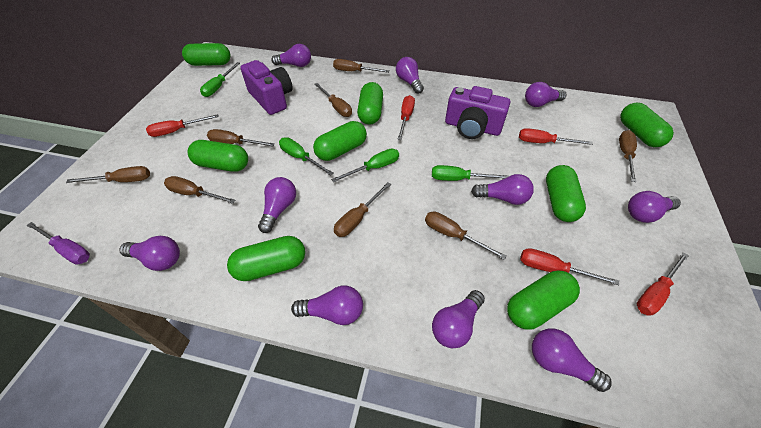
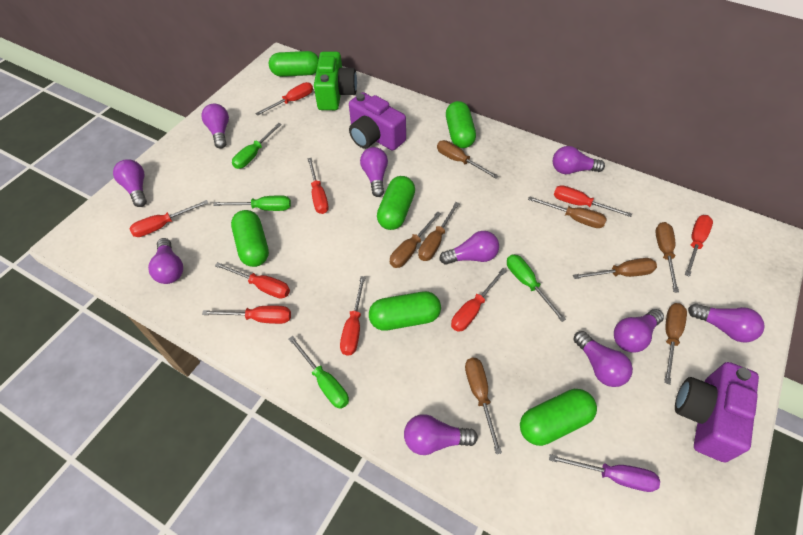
green camera: 0 -> 1
green capsule: 8 -> 6
red screwdriver: 5 -> 9

